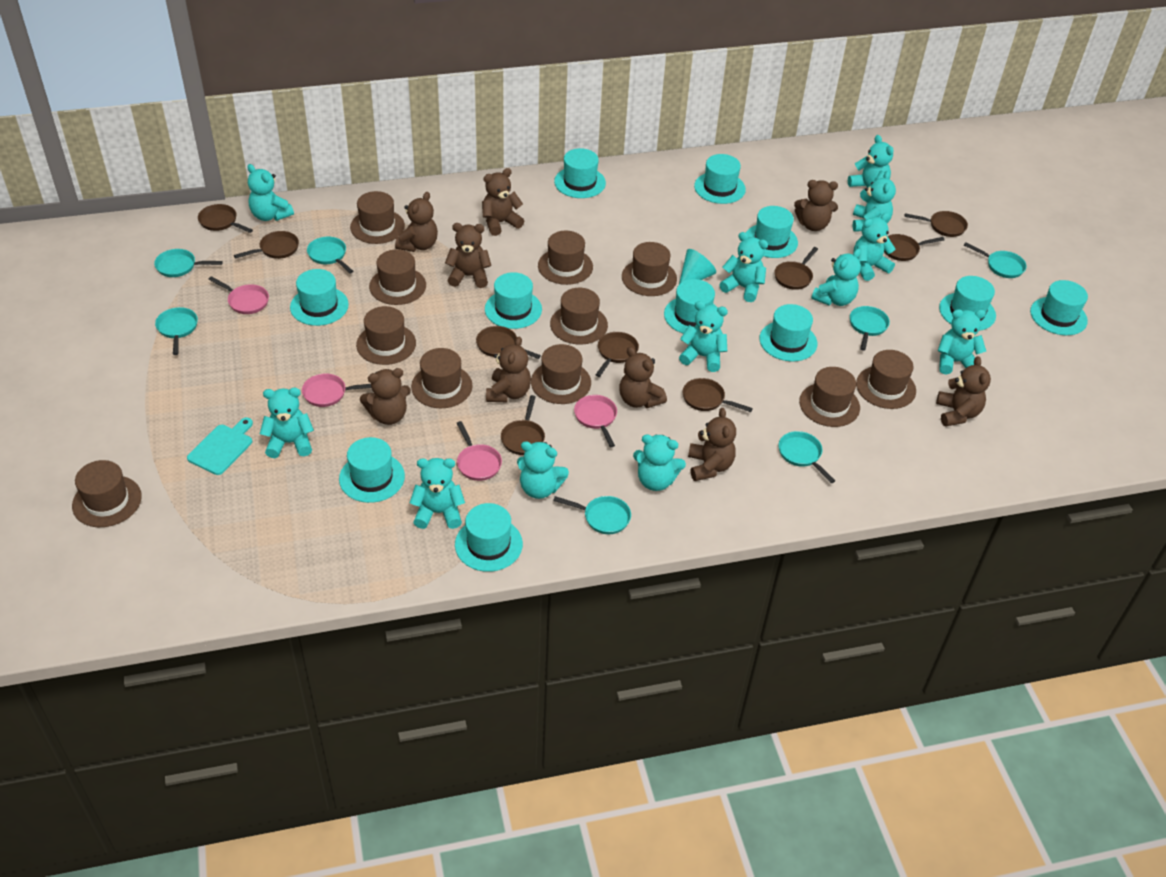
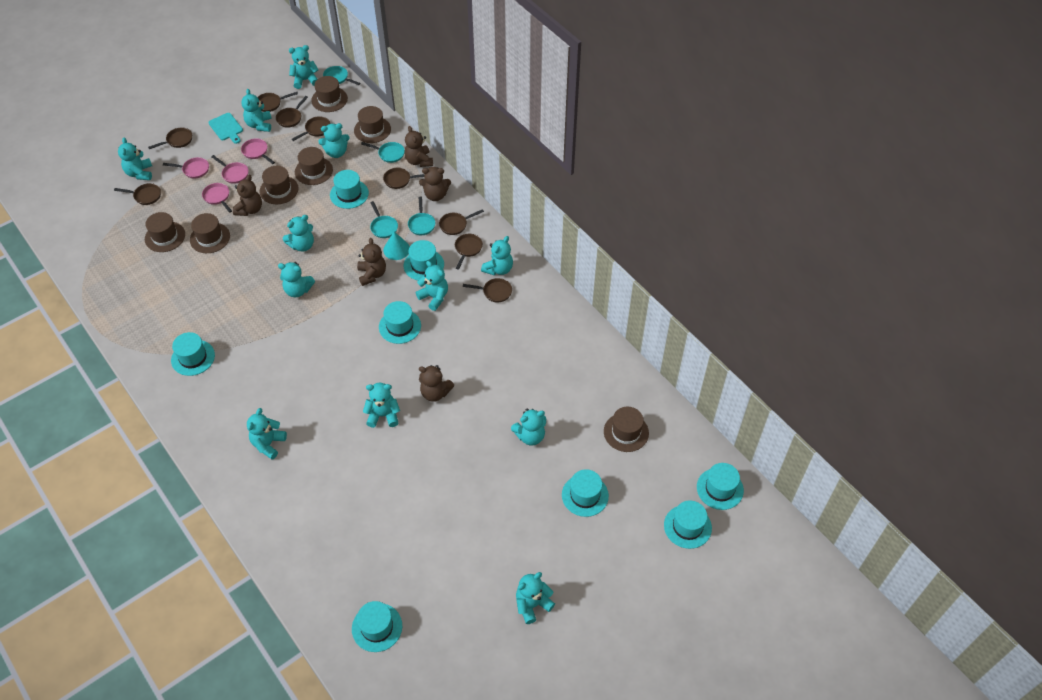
brown hat: 11 -> 7
brown teddy bear: 9 -> 5
turquoise hat: 11 -> 8
turquoise pan: 7 -> 4

